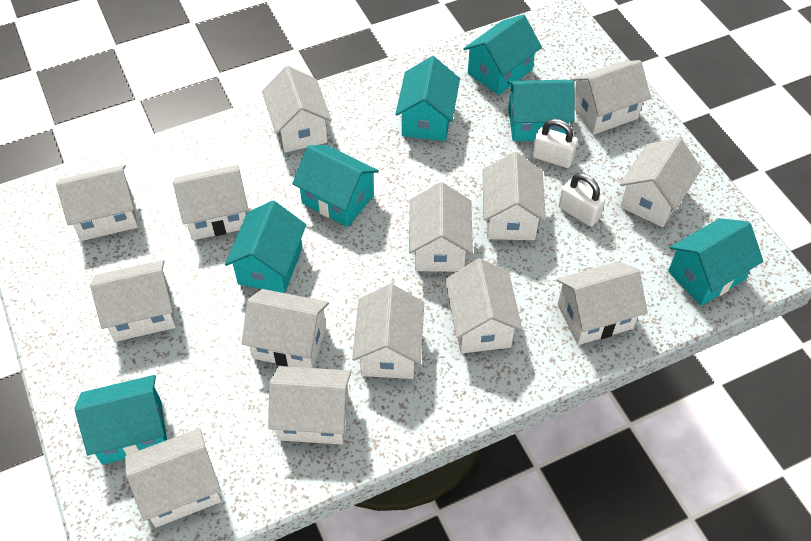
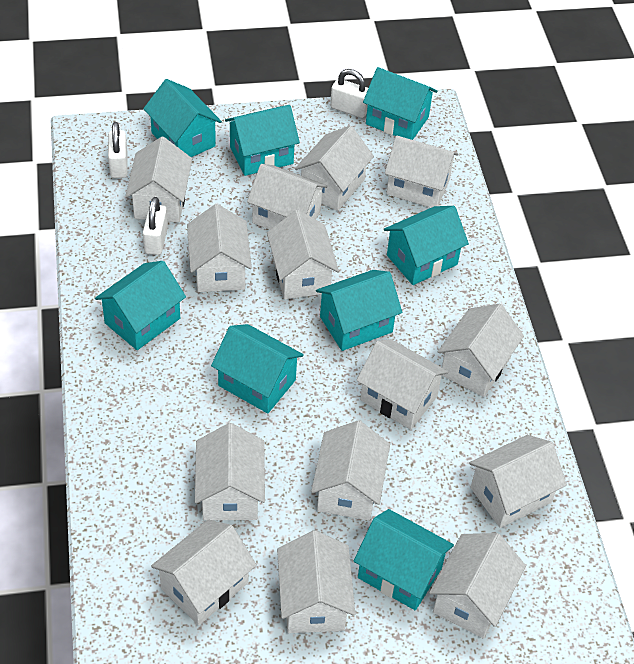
turquoise house: 7 -> 8
white padlock: 2 -> 3

